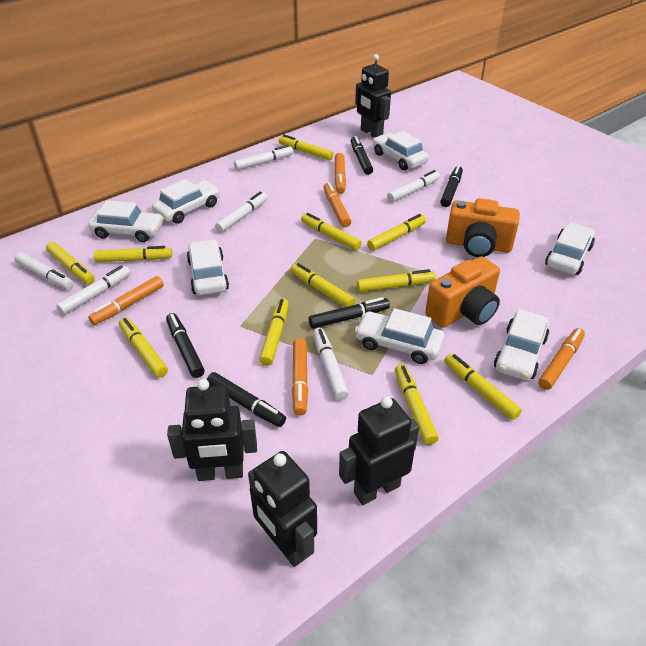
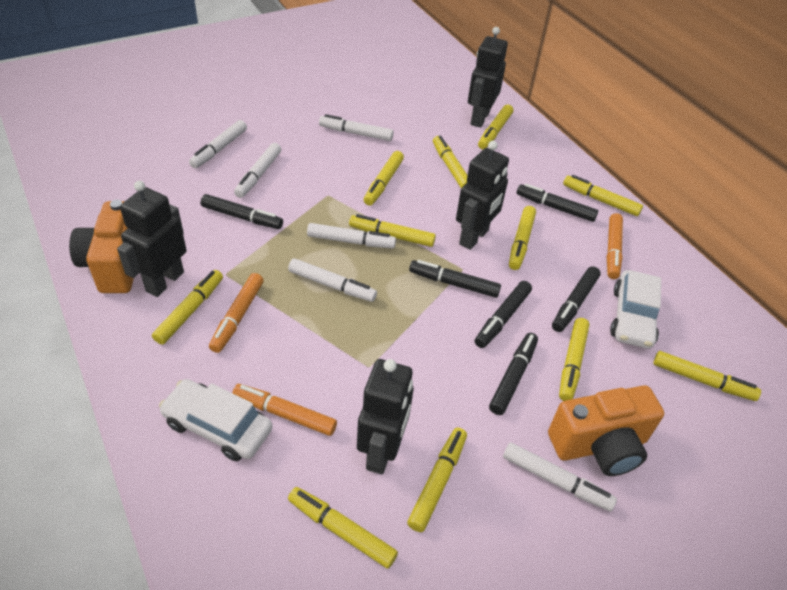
black marker: 5 -> 6
orange marker: 5 -> 3
white car: 7 -> 2

